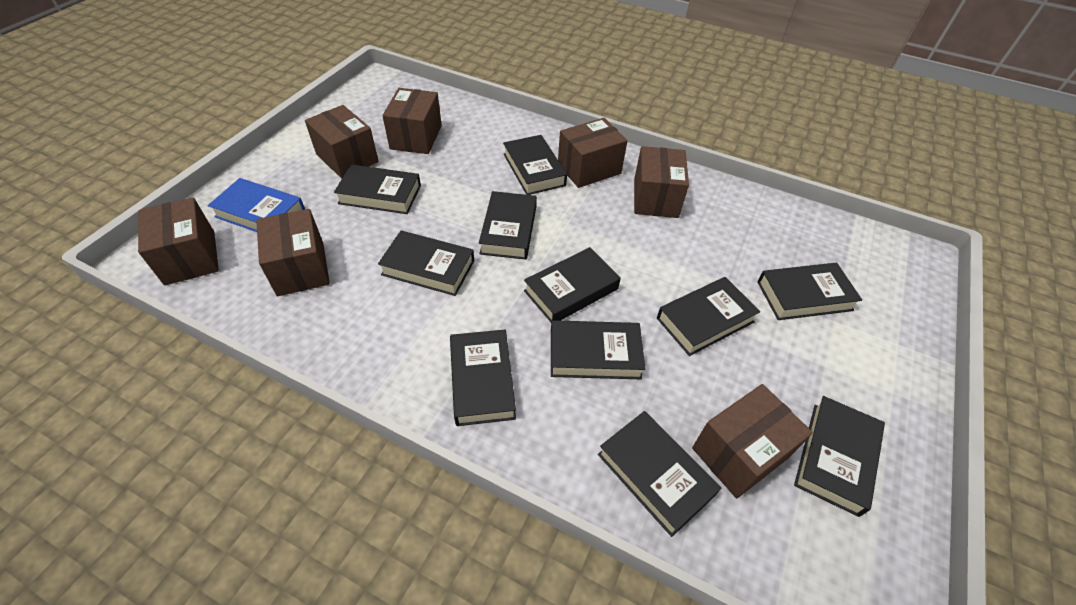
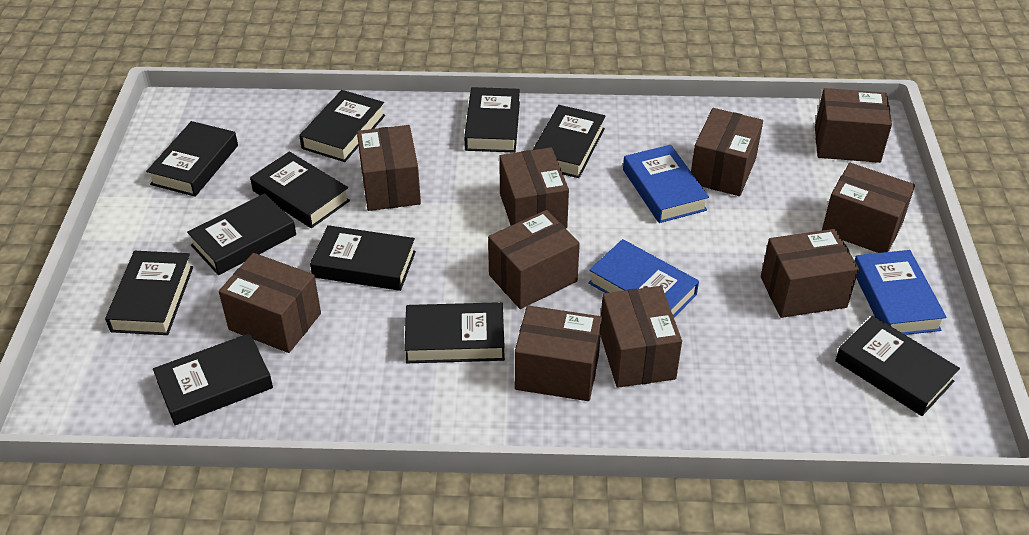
blue book: 1 -> 3
brown box: 7 -> 10

